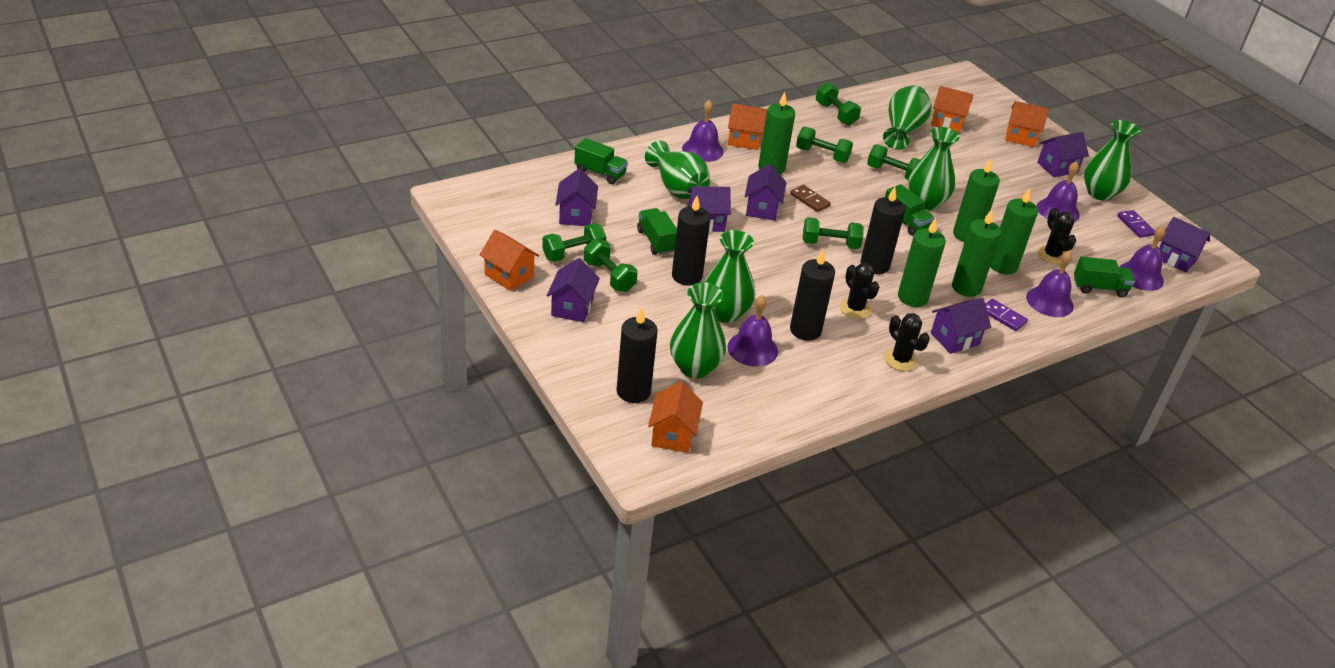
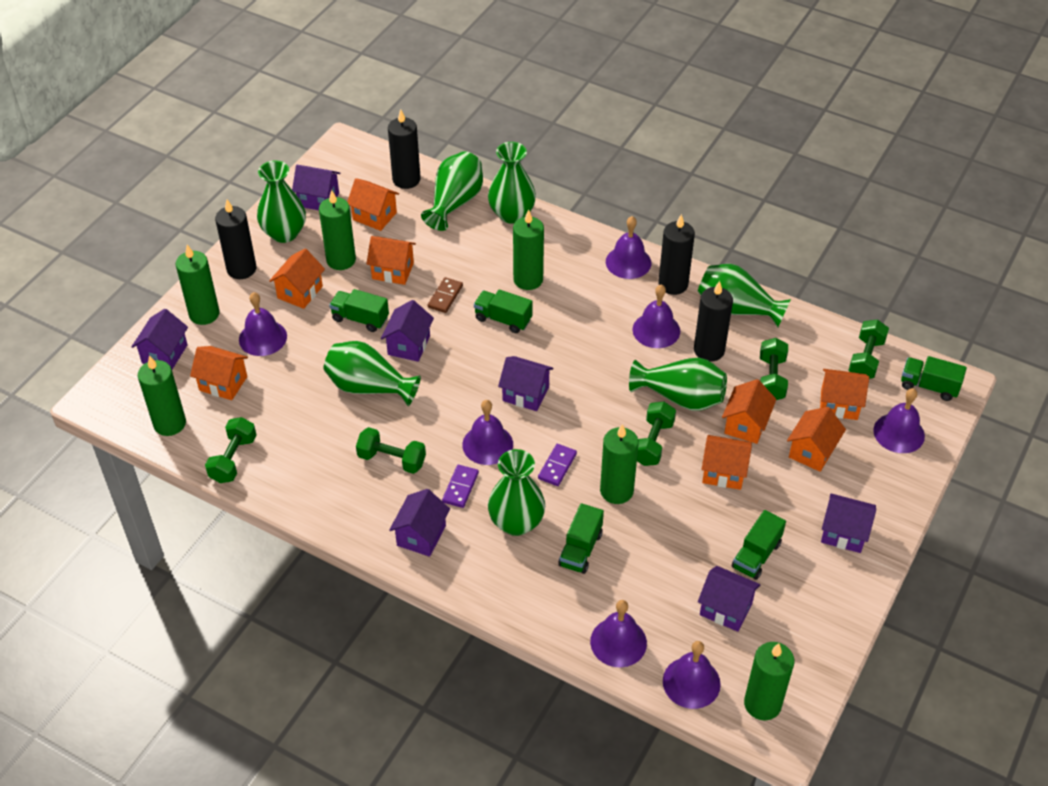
black cactus: 3 -> 0
green candle: 5 -> 6
green dumbbell: 6 -> 5
green truck: 4 -> 5
green vase: 6 -> 7
orange house: 5 -> 8
purple bell: 5 -> 7

